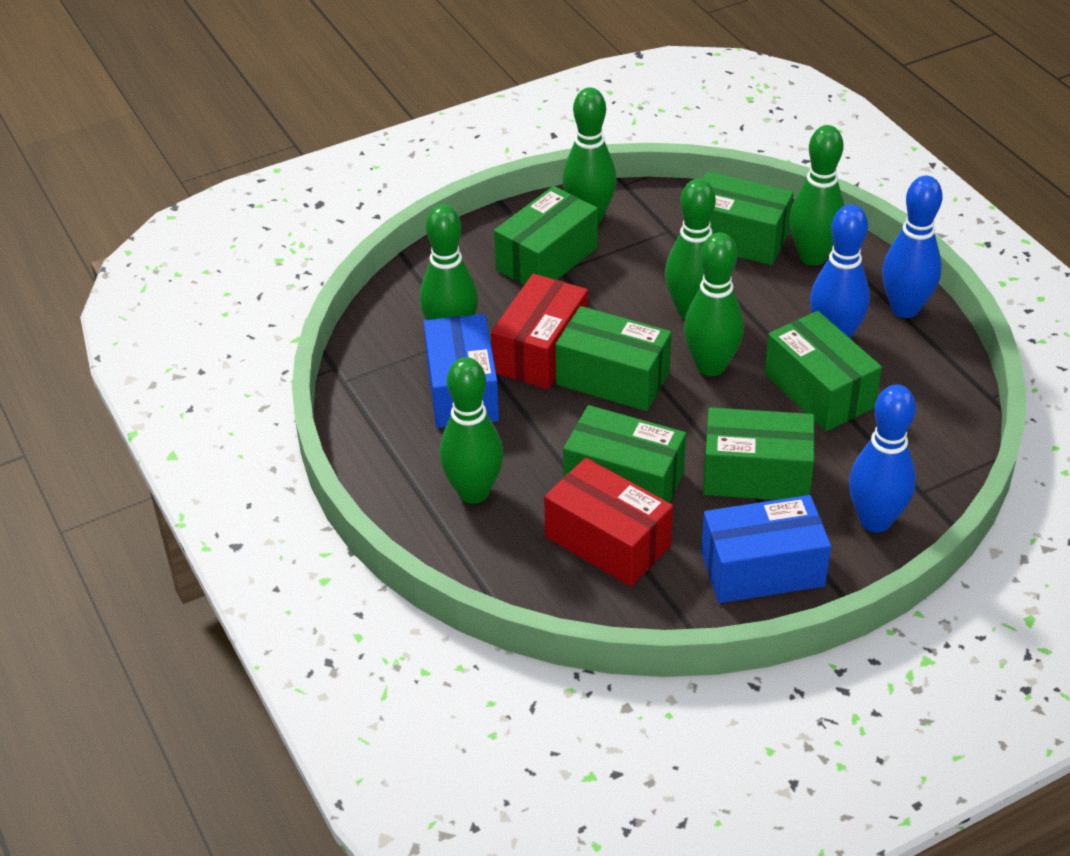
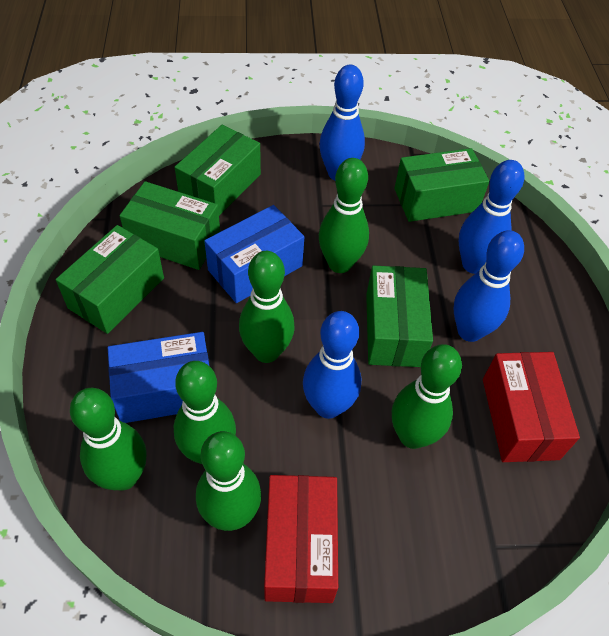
blue bowling pin: 3 -> 4
green box: 6 -> 5

